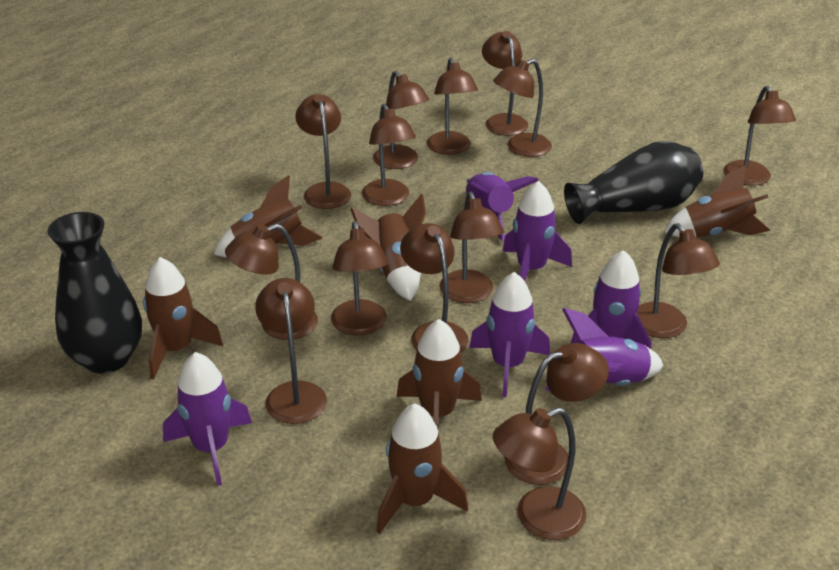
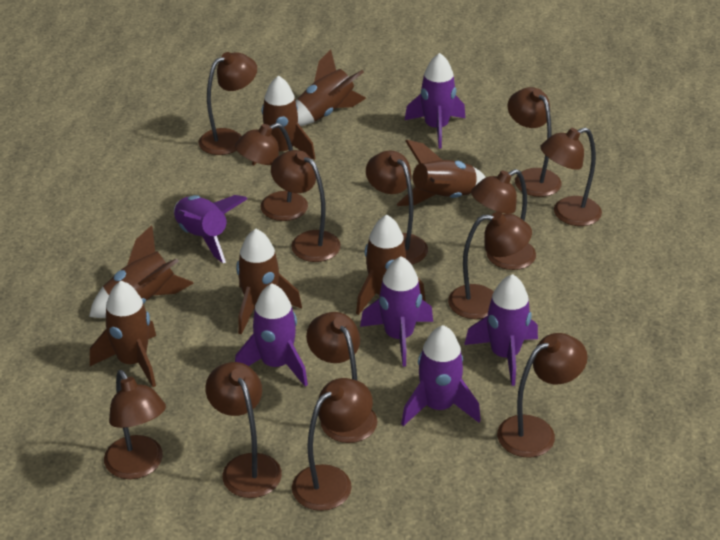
black vase: 2 -> 0
brown lamp: 15 -> 13
brown rocket: 6 -> 7

